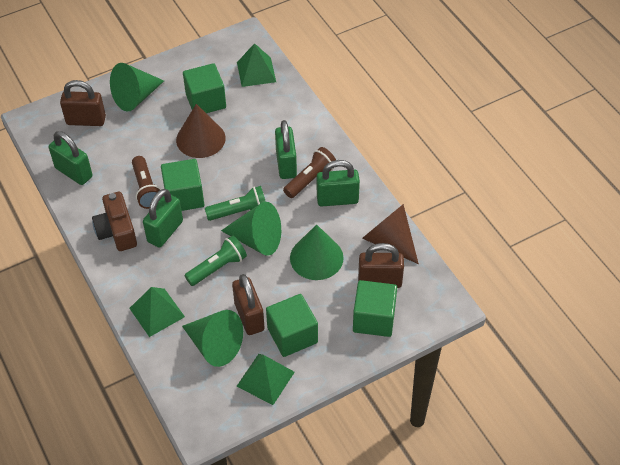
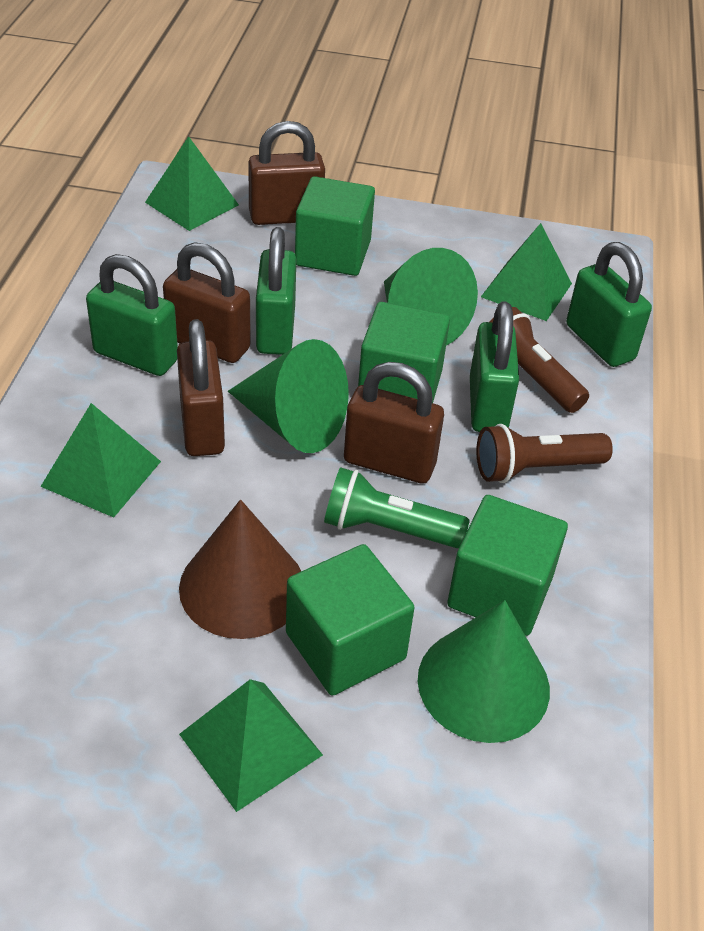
brown camera: 1 -> 0
brown cone: 2 -> 1
brown padlock: 3 -> 4
green cone: 4 -> 3
green flashlight: 2 -> 1
green pyramid: 3 -> 4

